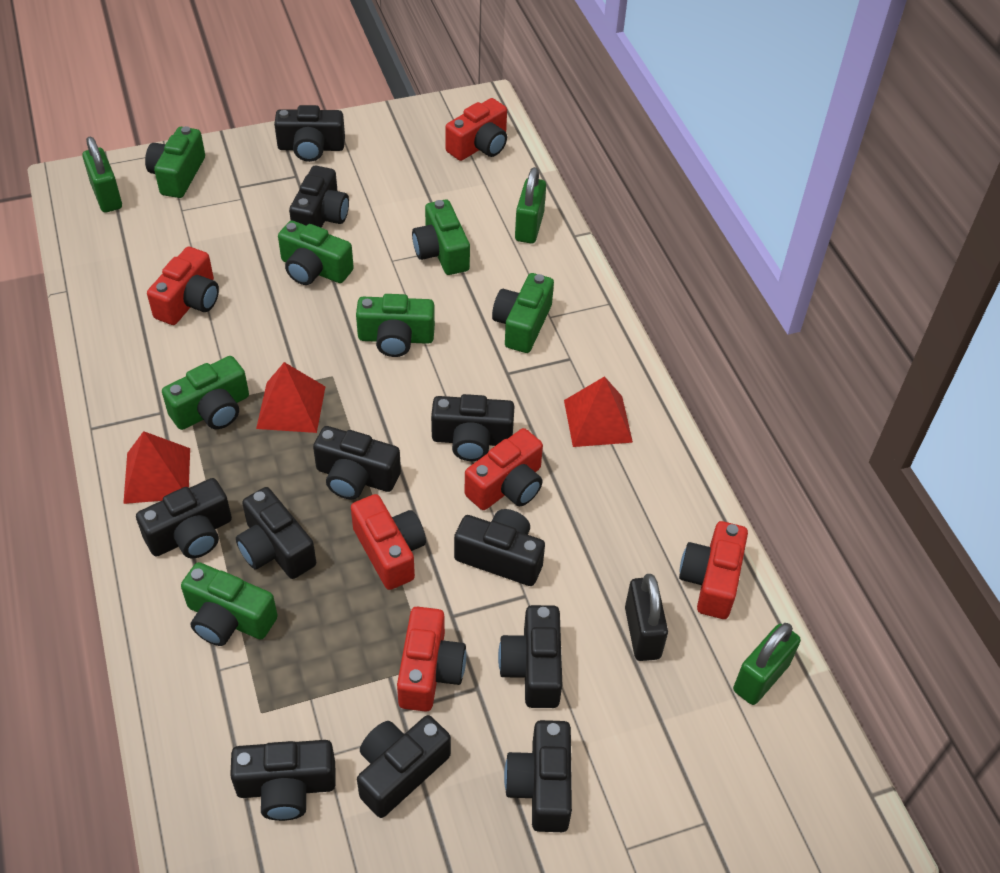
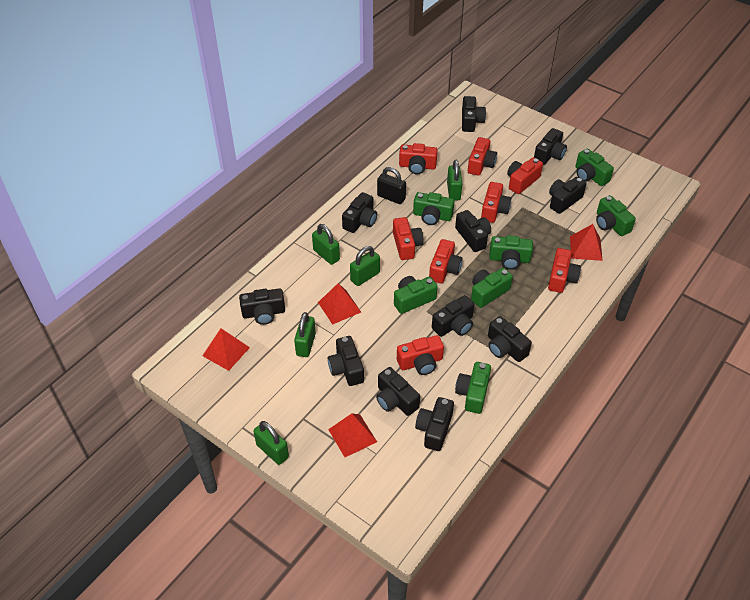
green padlock: 3 -> 5
red camera: 6 -> 8
red pyramid: 3 -> 4

